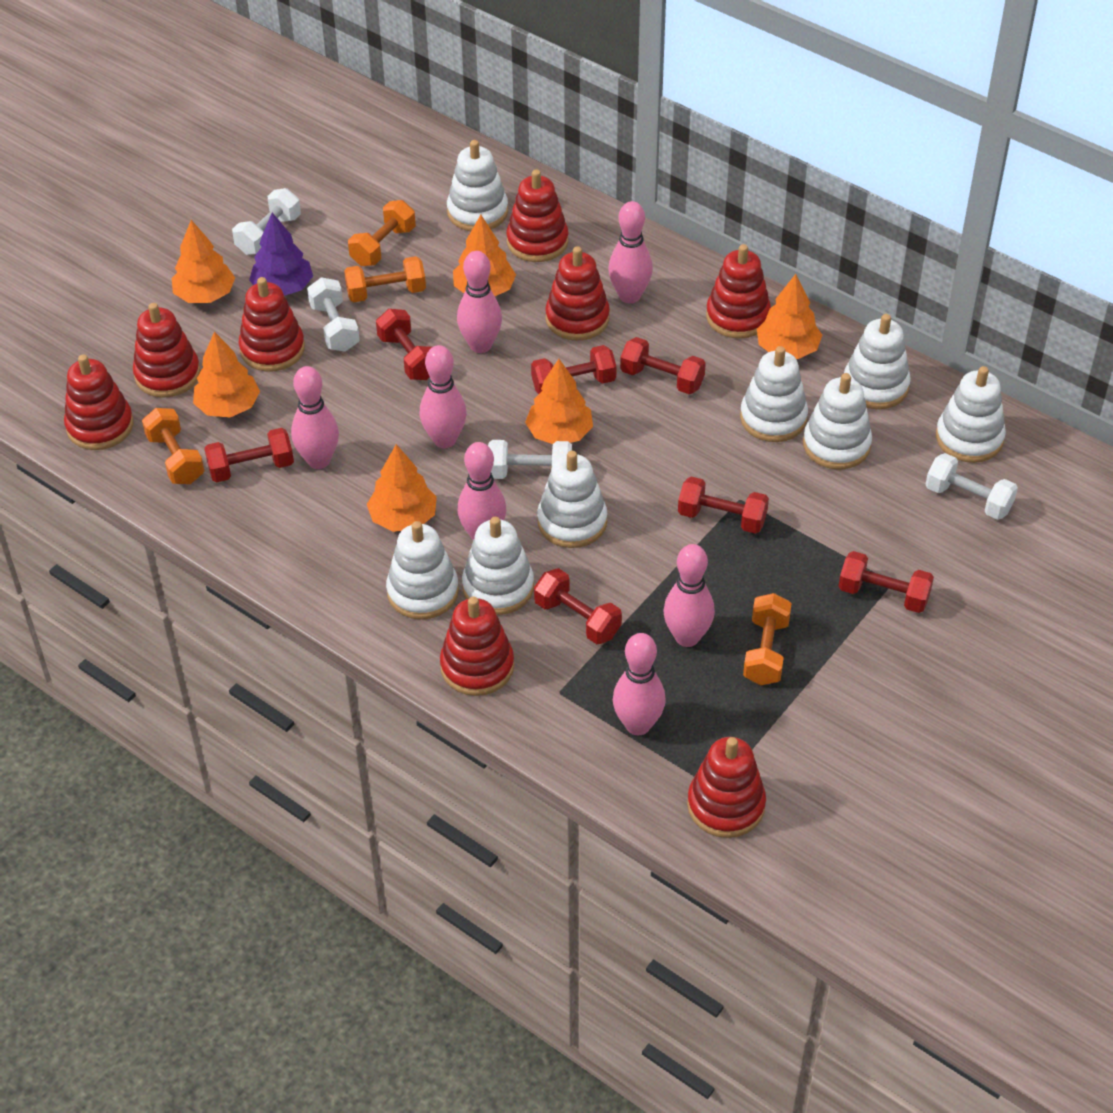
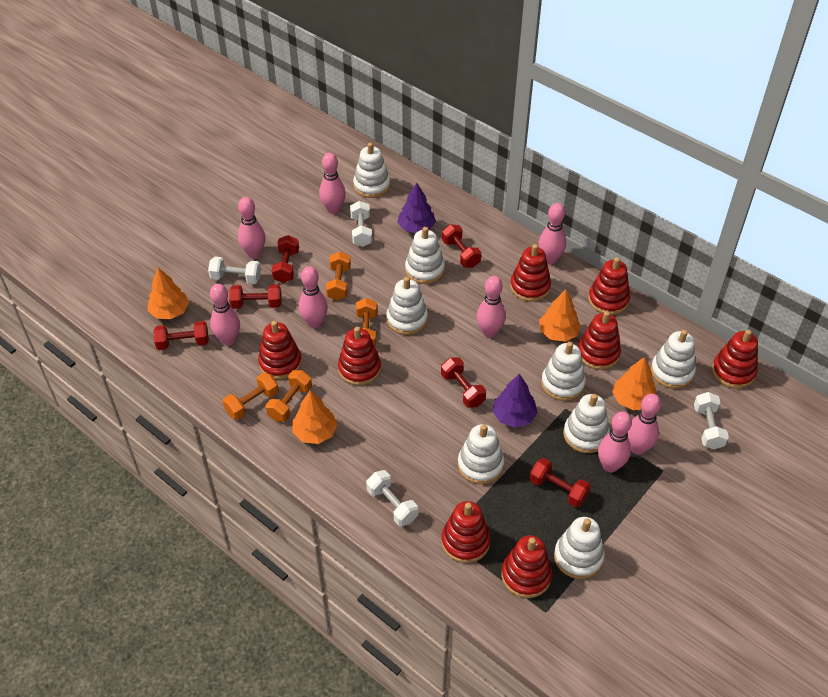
orange tree: 6 -> 4
pink bowling pin: 7 -> 8
purple tree: 1 -> 2
red dumbbell: 7 -> 6

